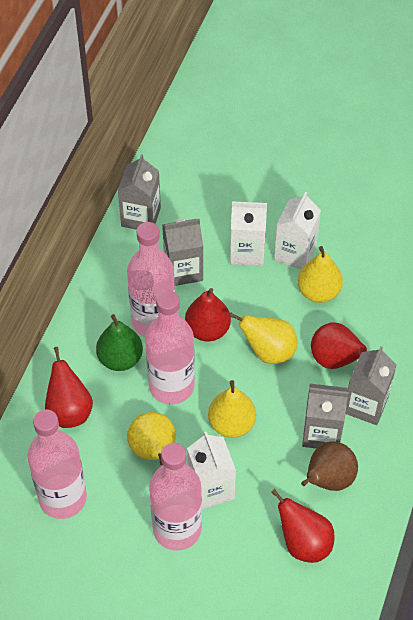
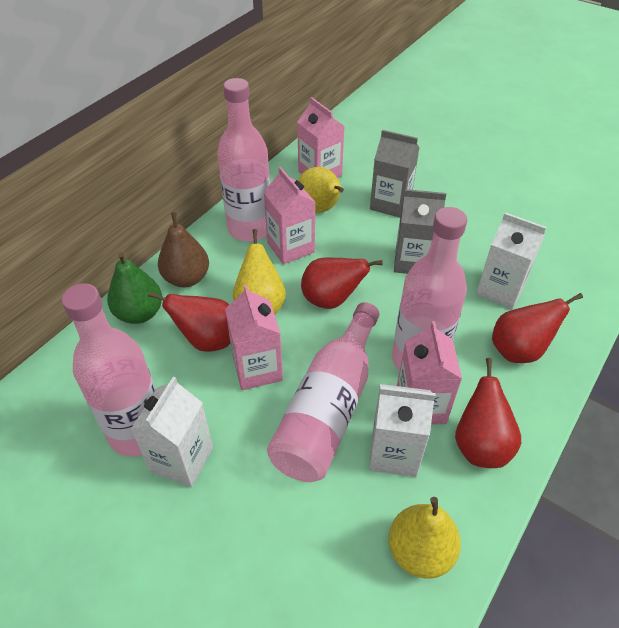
grey carton: 4 -> 2
pink carton: 0 -> 4
yellow pear: 4 -> 3

